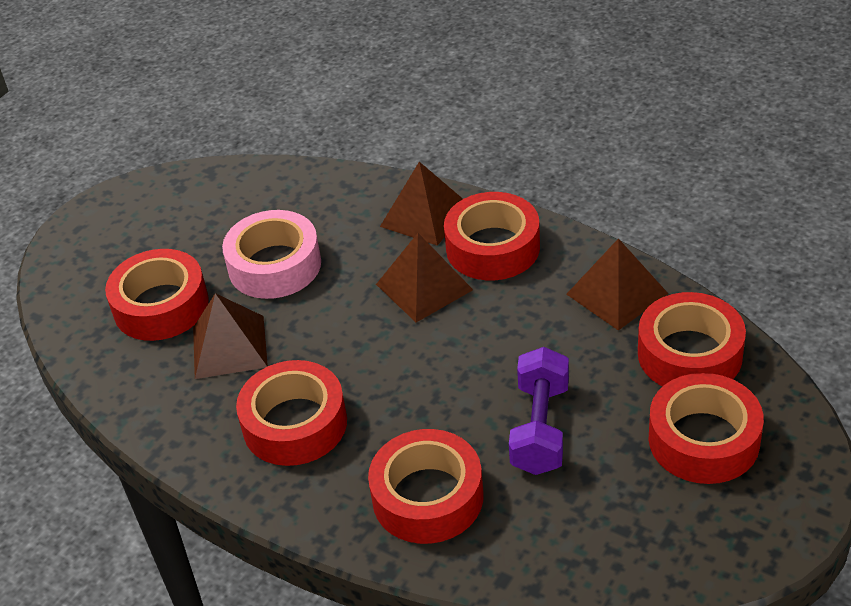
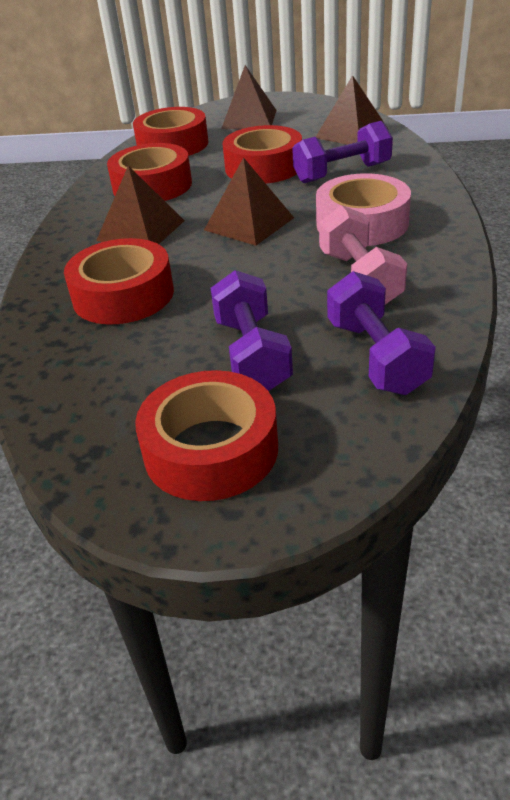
pink dumbbell: 0 -> 1
purple dumbbell: 1 -> 3
red tape: 6 -> 5

